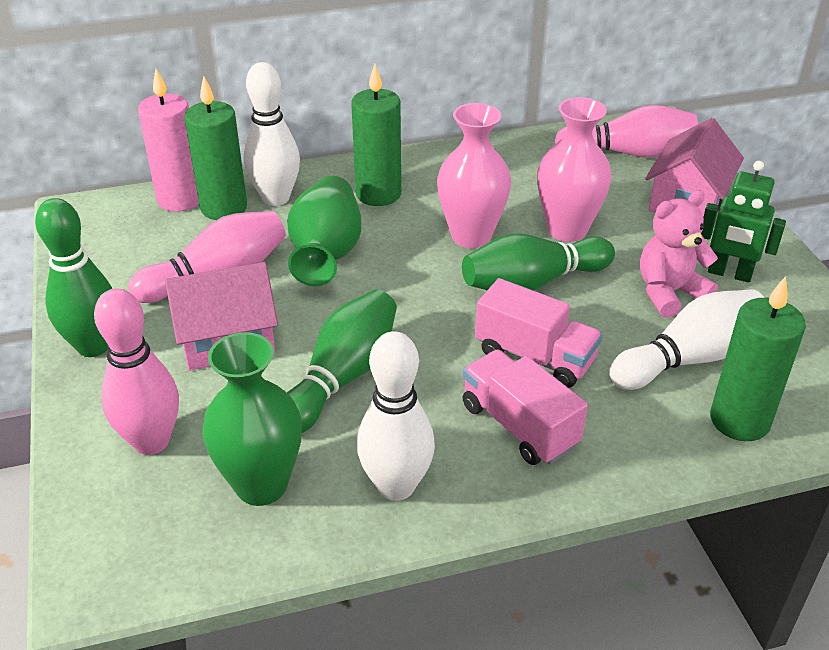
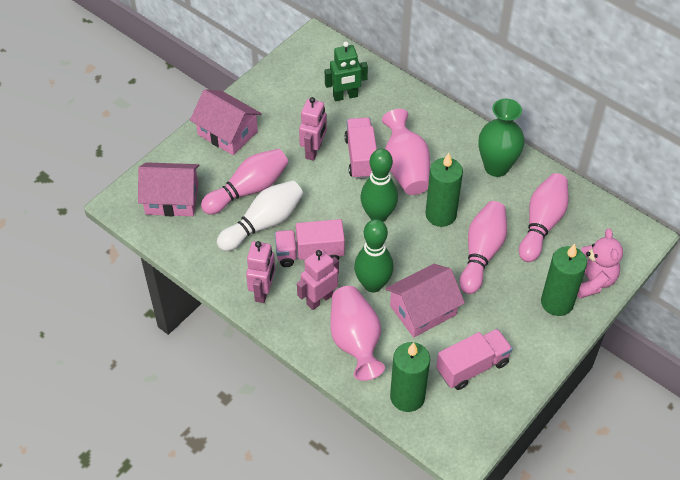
green bowling pin: 3 -> 2
green vase: 2 -> 1
pink candle: 1 -> 0
pink house: 2 -> 3
pink robot: 0 -> 3
pink truck: 2 -> 3
white bowling pin: 3 -> 1

